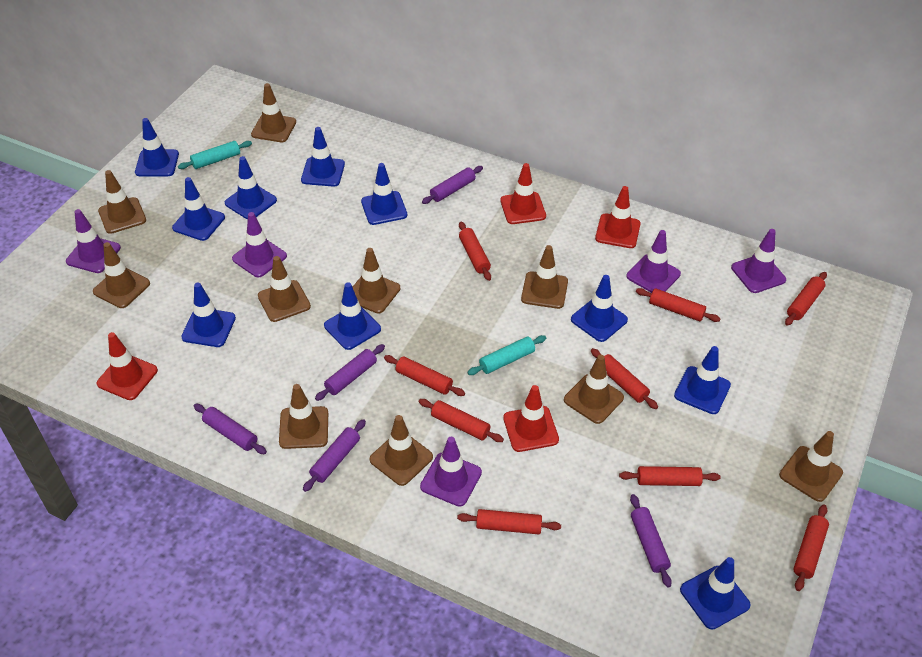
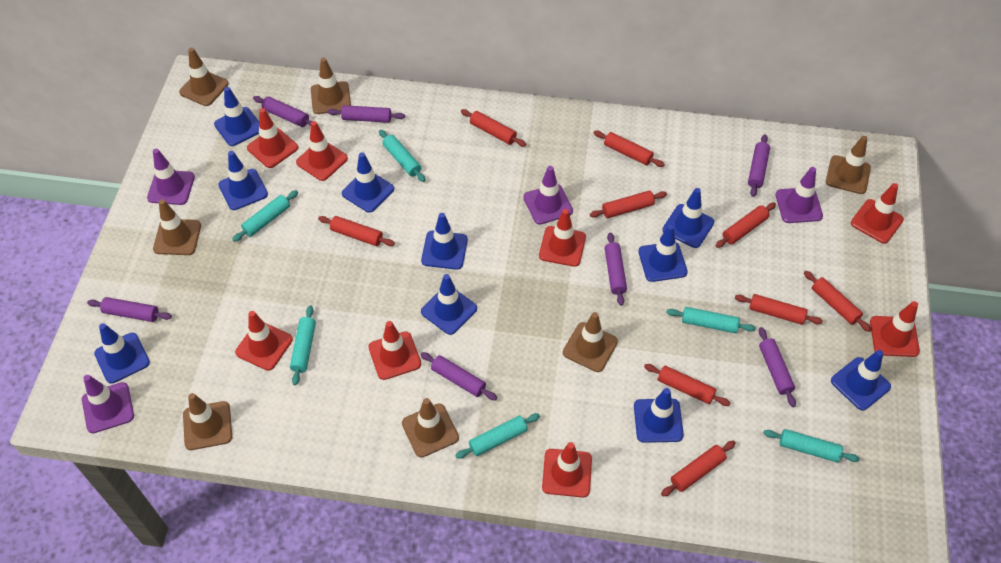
brown traffic cone: 10 -> 7
purple rolling pin: 5 -> 7
purple traffic cone: 5 -> 4
red traffic cone: 4 -> 8
turquoise rolling pin: 2 -> 6

